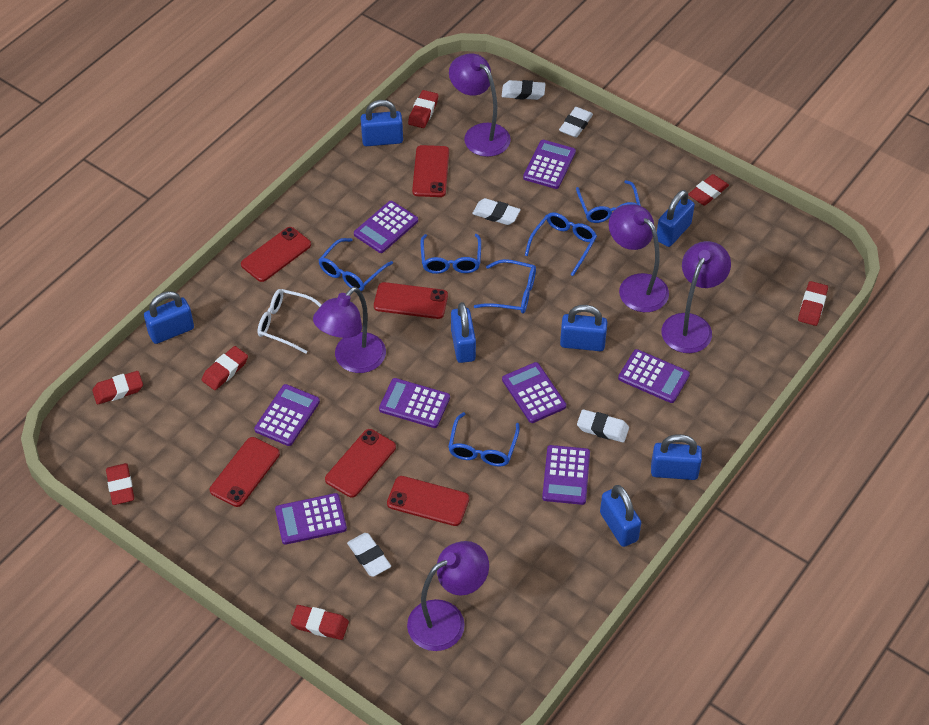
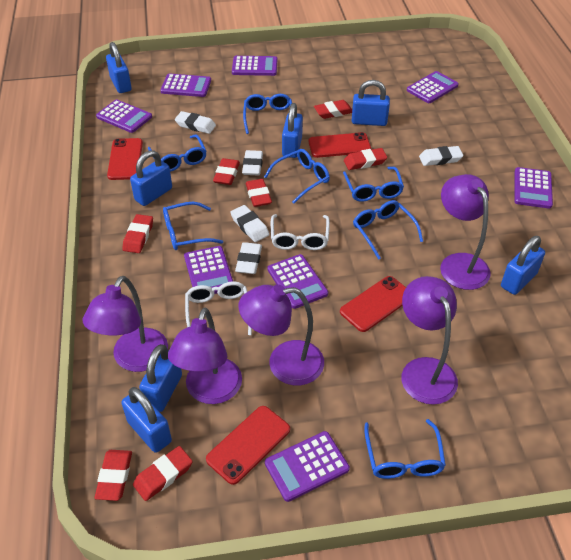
blue glasses: 6 -> 7
red phone: 6 -> 4
white glasses: 1 -> 2

